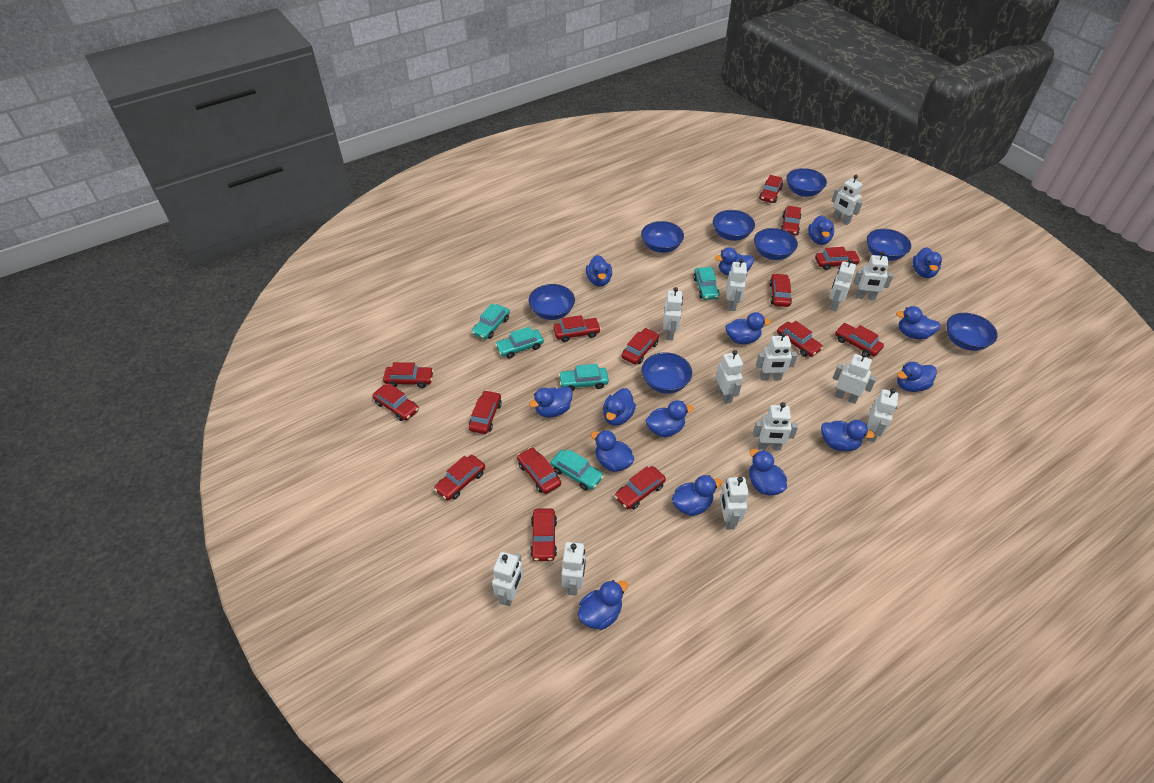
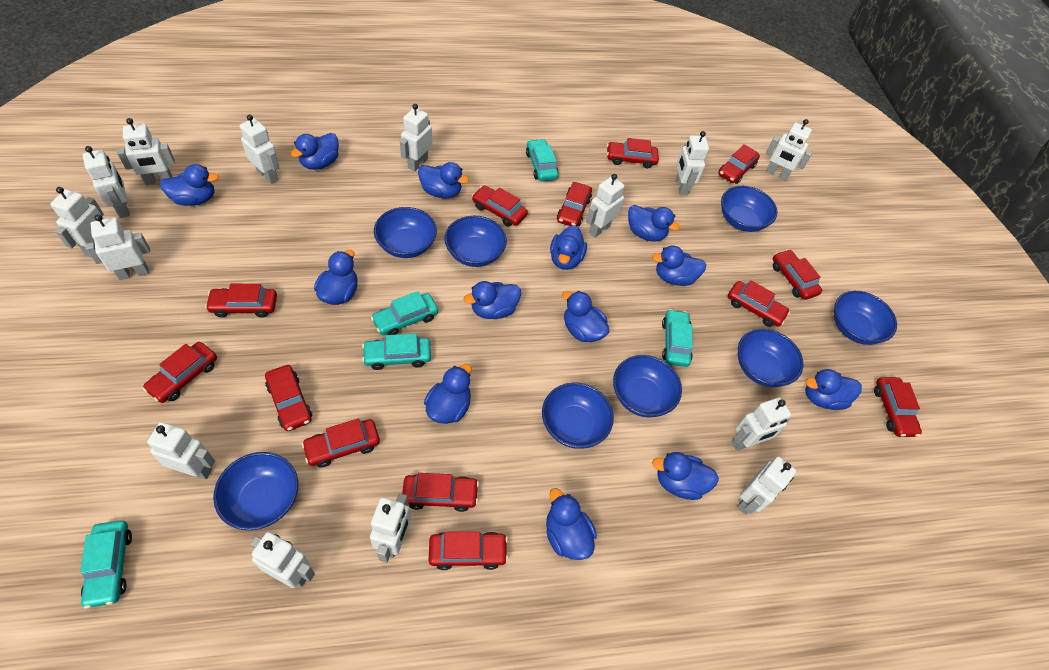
blue duck: 15 -> 13
red car: 15 -> 13
white robot: 13 -> 14

